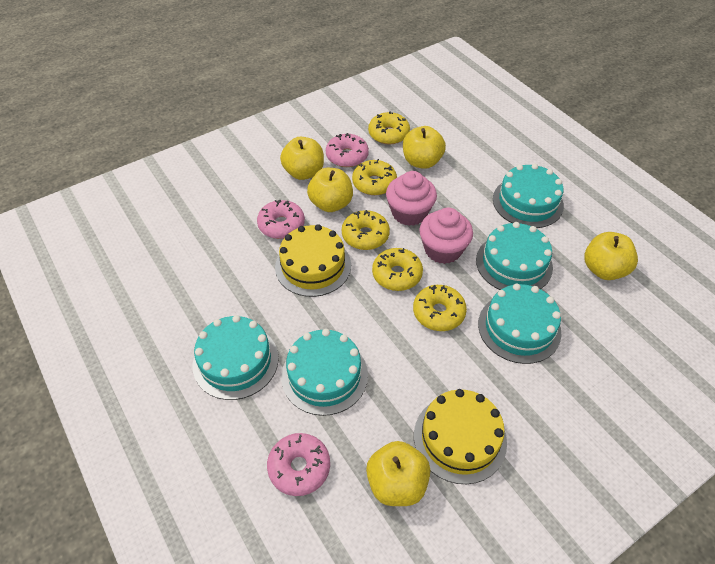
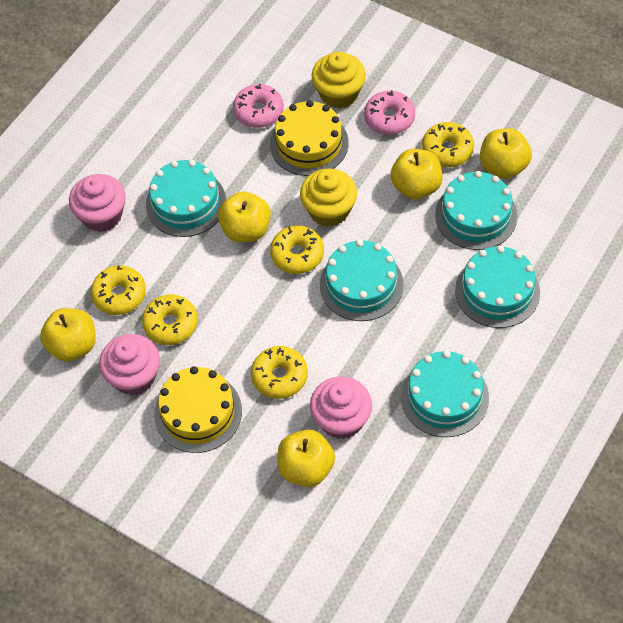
pink cupcake: 2 -> 3
pink donut: 3 -> 2
yellow cupcake: 0 -> 2

